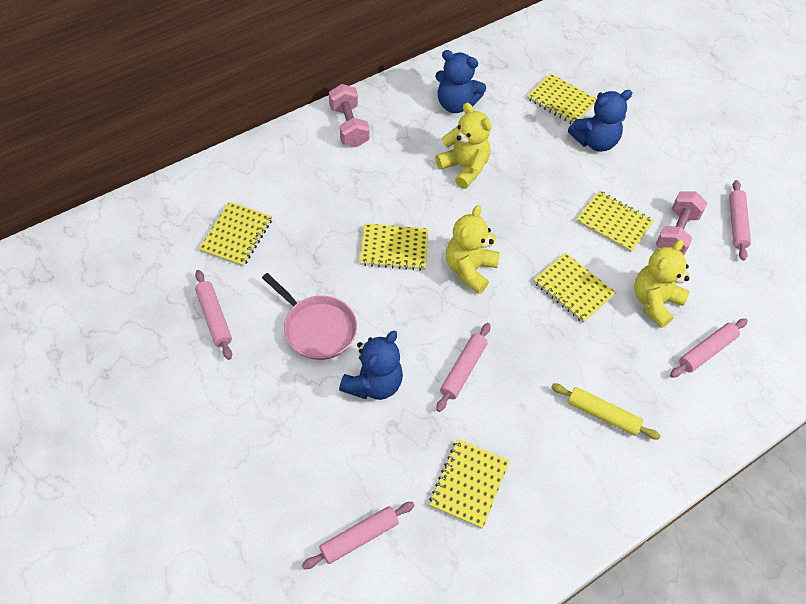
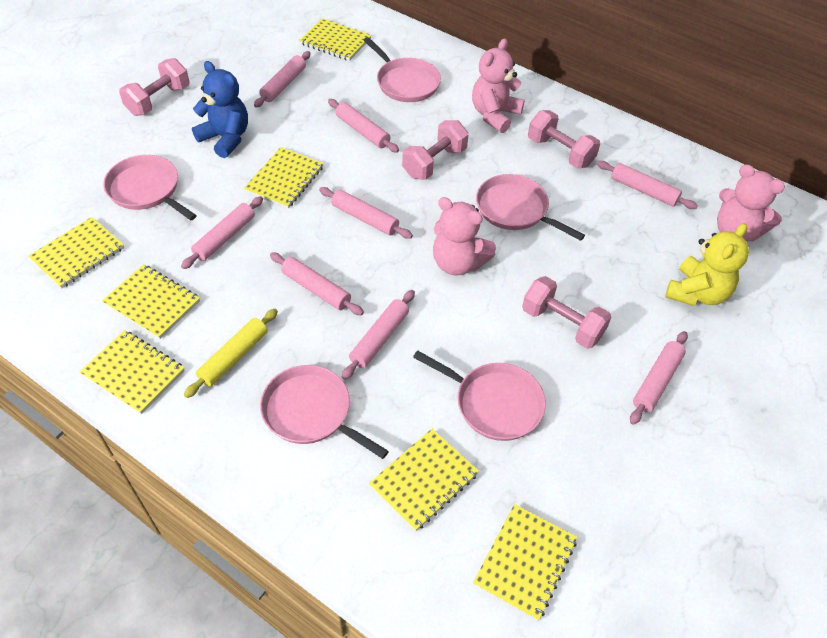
blue teddy bear: 3 -> 1
pink dumbbell: 2 -> 4
pink pan: 1 -> 5
pink rolling pin: 5 -> 8
pink teddy bear: 0 -> 3
yellow notebook: 6 -> 7
yellow teddy bear: 3 -> 1

